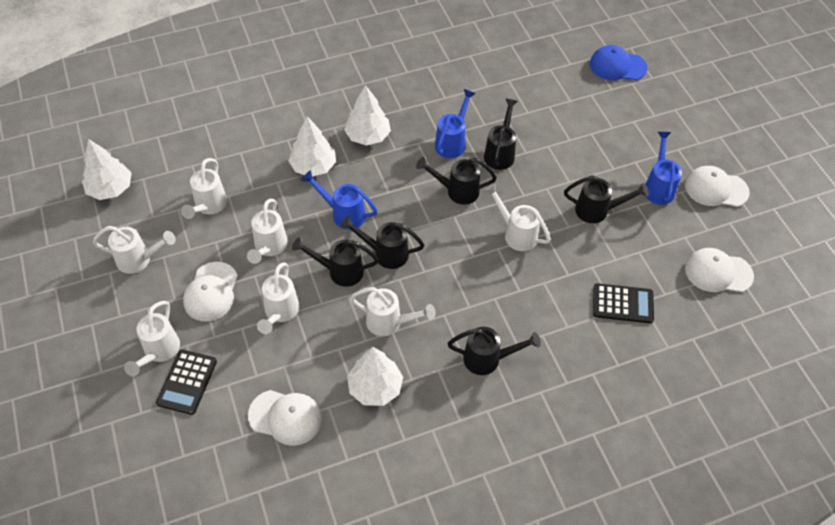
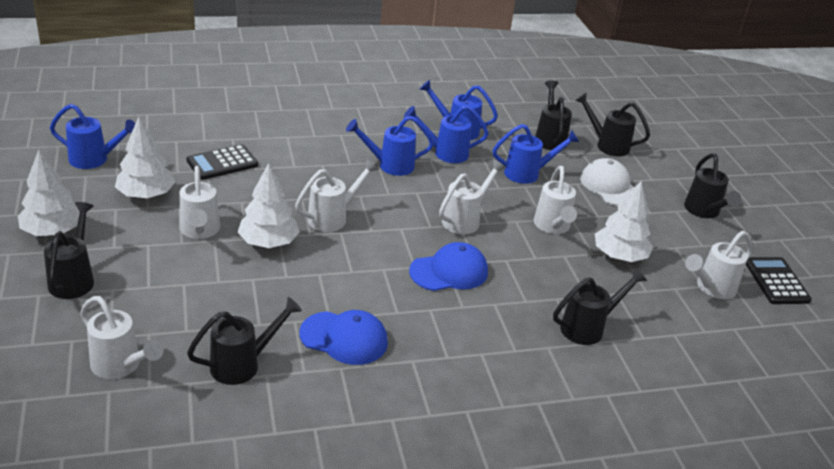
blue cap: 1 -> 2
blue watering can: 3 -> 5
white cap: 4 -> 1
white watering can: 7 -> 6

